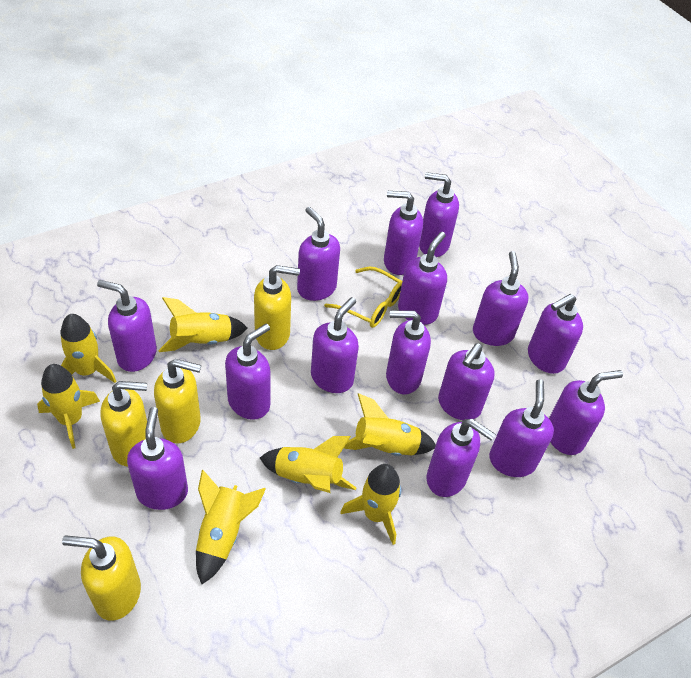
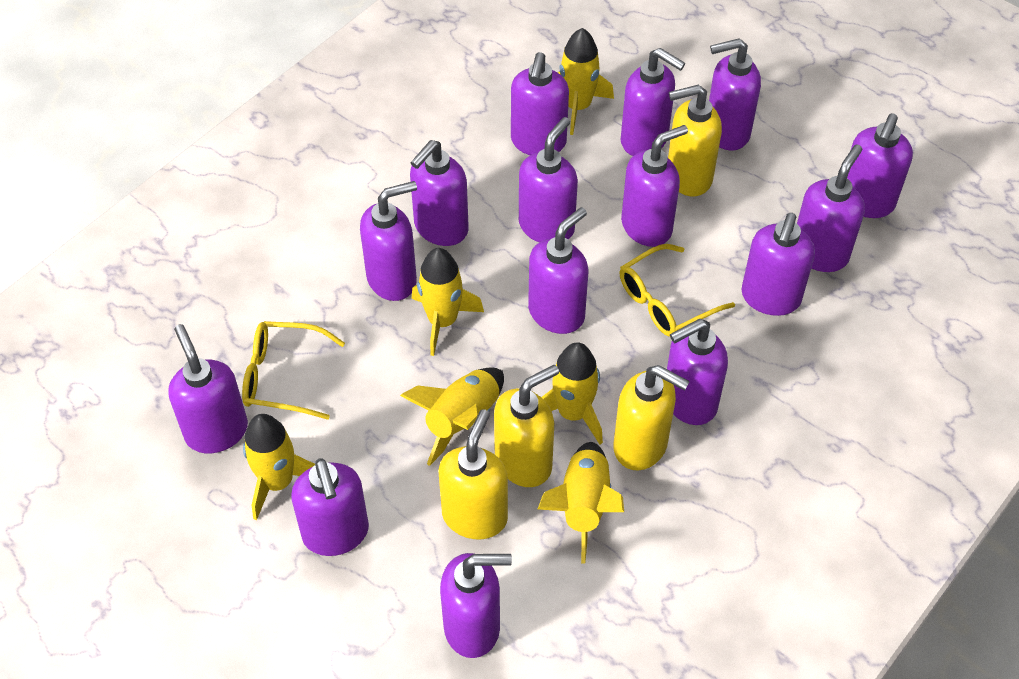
yellow glasses: 1 -> 2
yellow rocket: 7 -> 6

